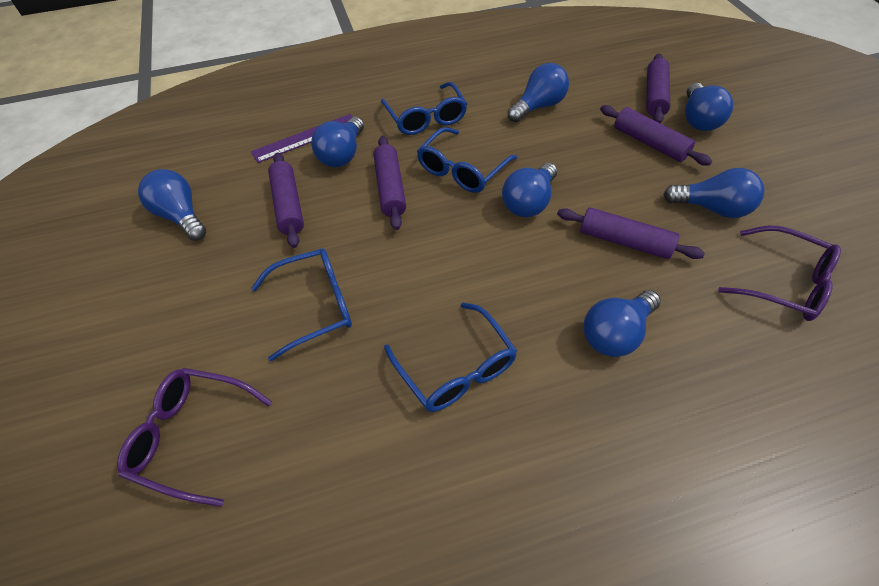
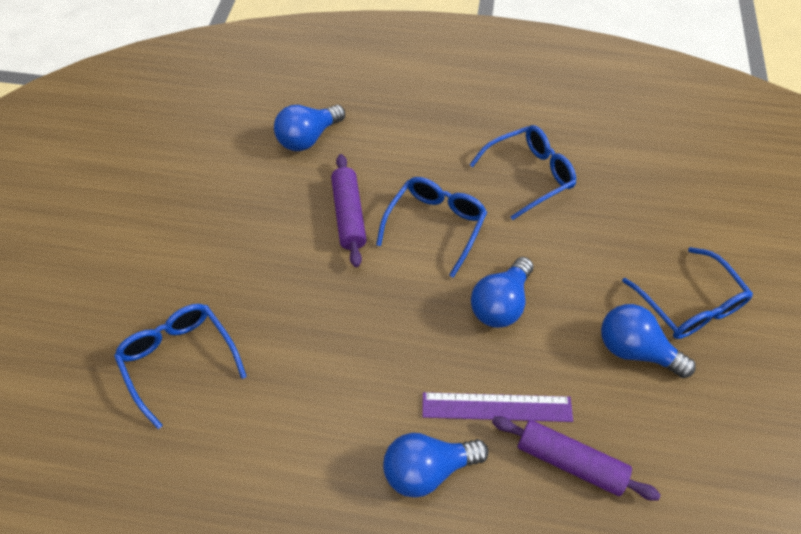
blue light bulb: 7 -> 4
purple glasses: 2 -> 0
purple rolling pin: 5 -> 2

